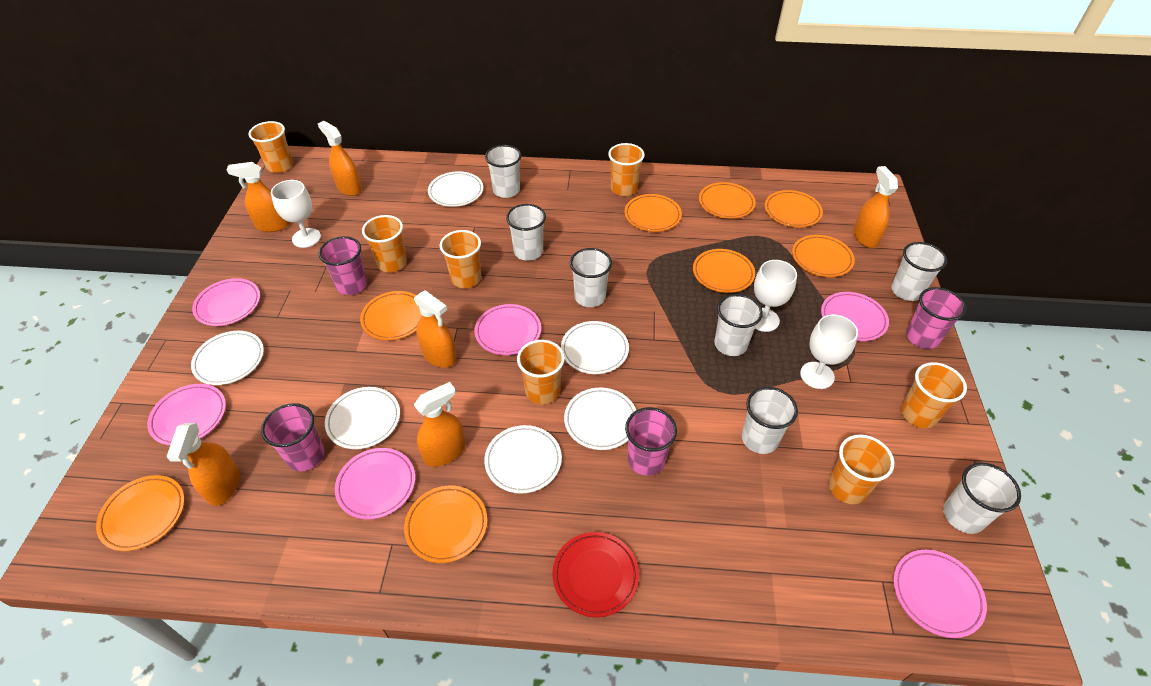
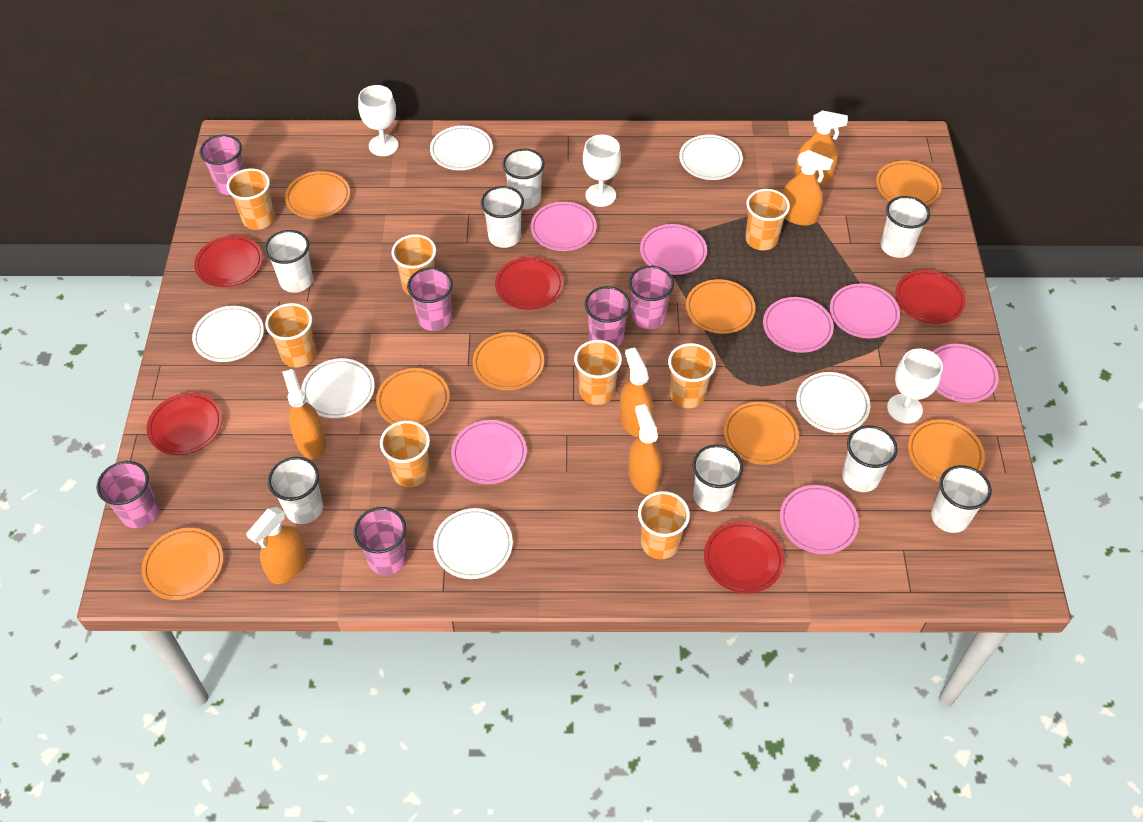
orange cup: 7 -> 8
pink cup: 4 -> 6
pink plate: 6 -> 7
red plate: 1 -> 5
white cup: 7 -> 8

